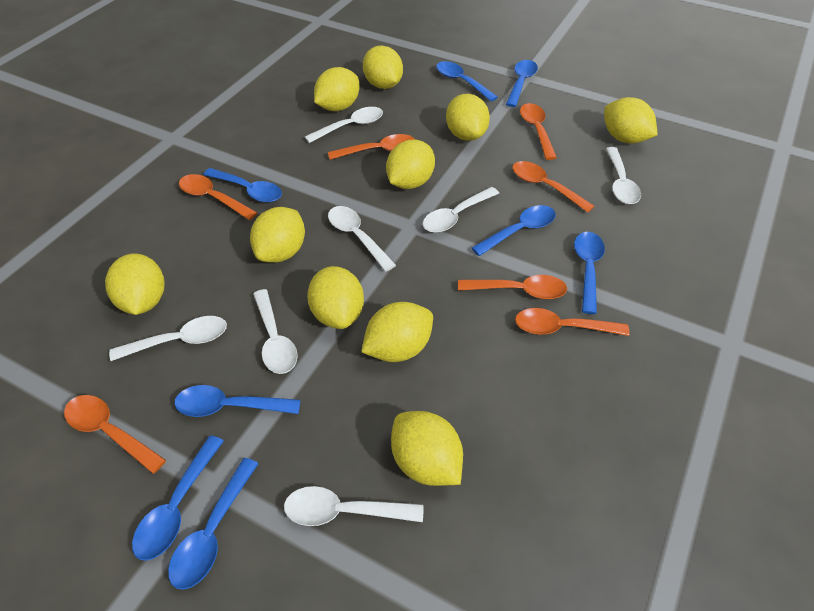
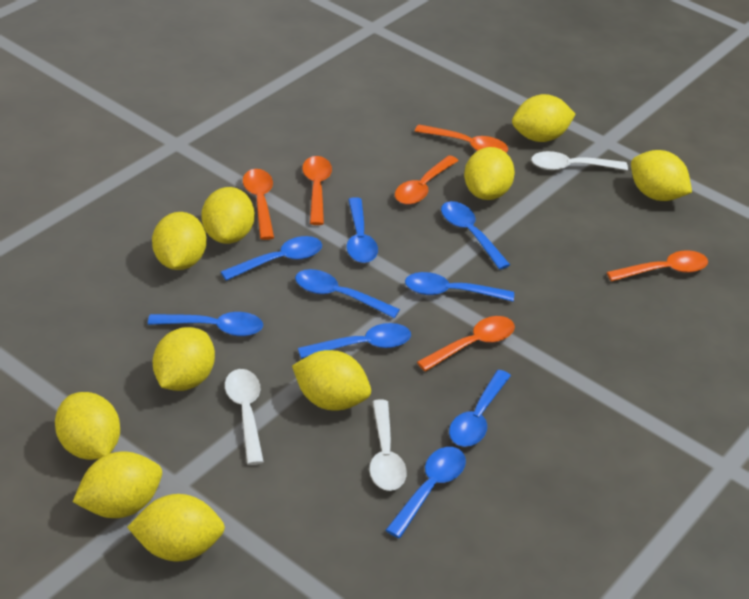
blue spoon: 8 -> 9
orange spoon: 7 -> 6
white spoon: 7 -> 3

